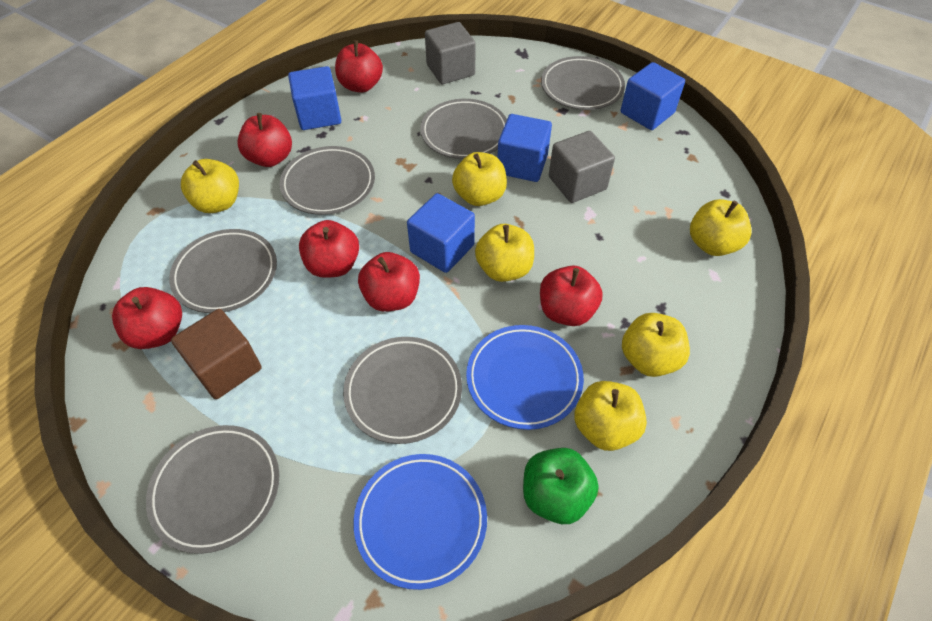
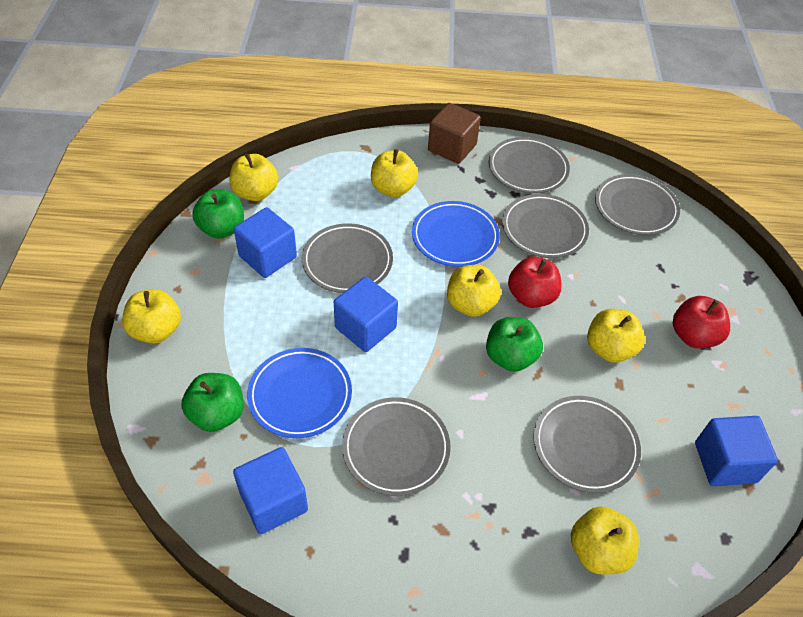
green apple: 1 -> 3
grey cube: 2 -> 0
red apple: 6 -> 2

